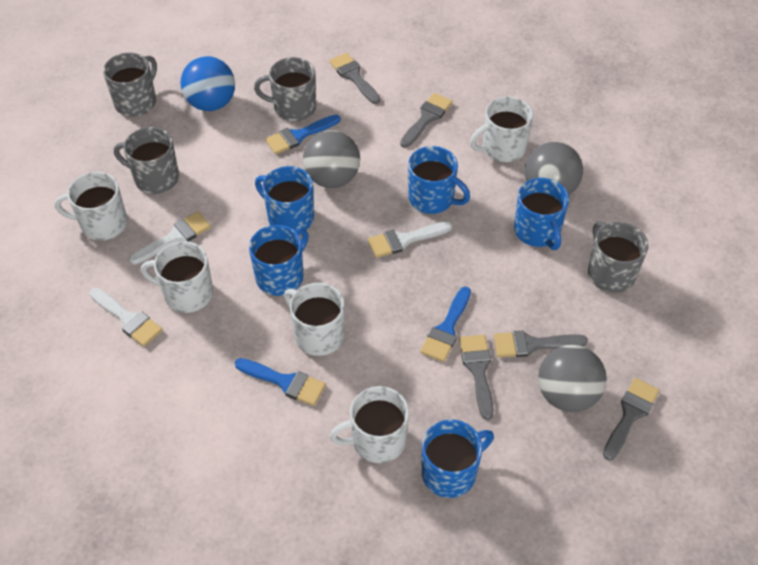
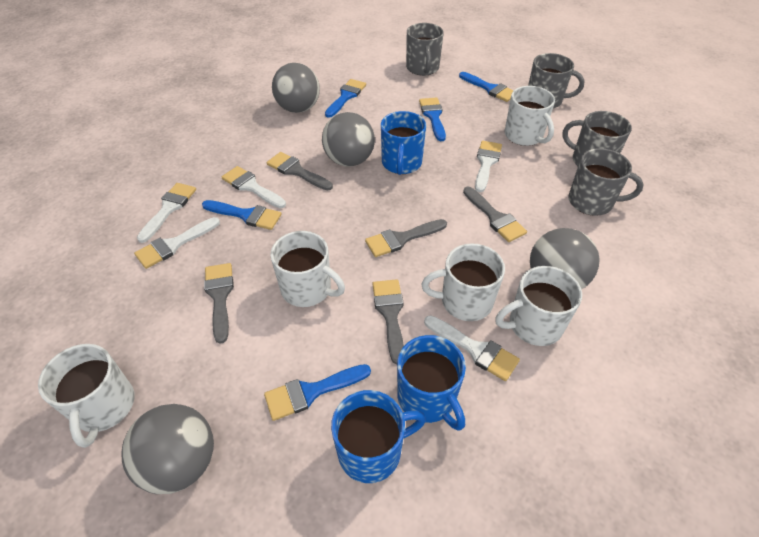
blue ball: 1 -> 0
blue brush: 3 -> 5
blue mug: 5 -> 3
grey ball: 3 -> 4
white brush: 3 -> 5

